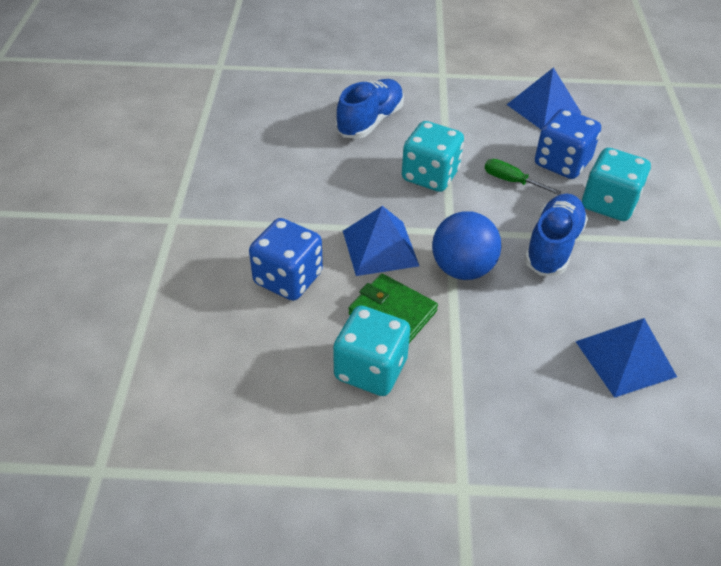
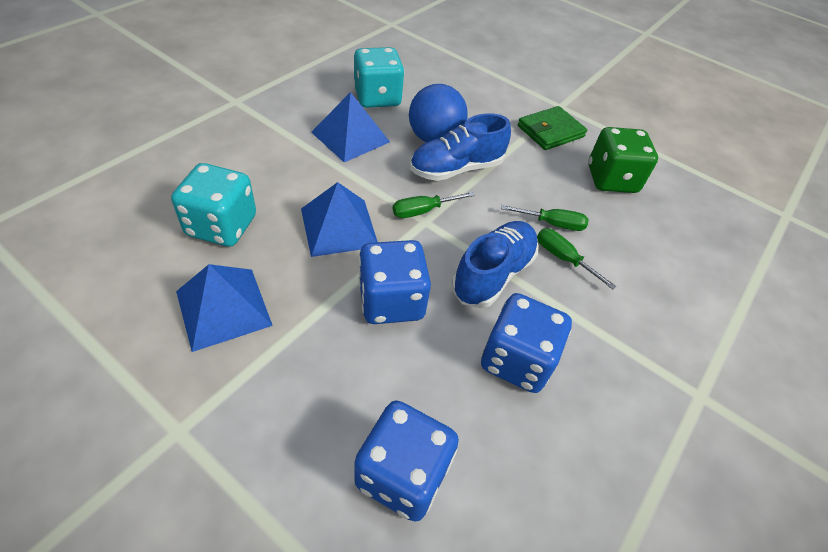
blue dice: 2 -> 3
green dice: 0 -> 1
green screwdriver: 1 -> 3
turquoise dice: 3 -> 2

